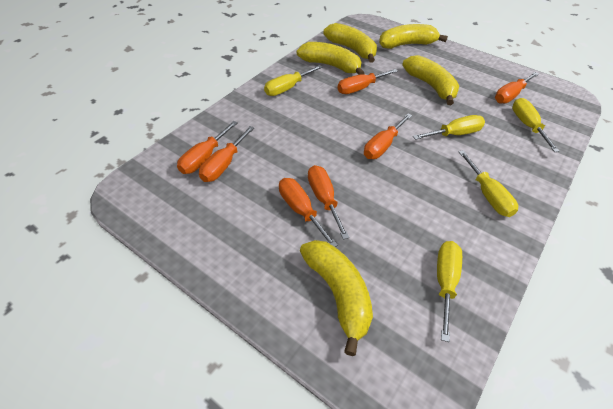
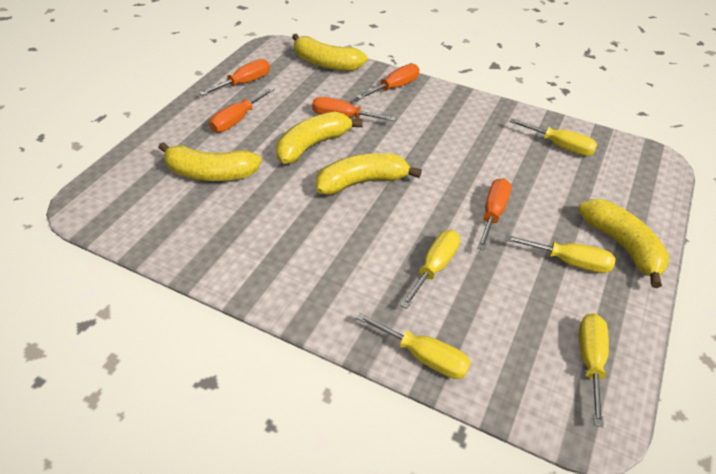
orange screwdriver: 7 -> 5

